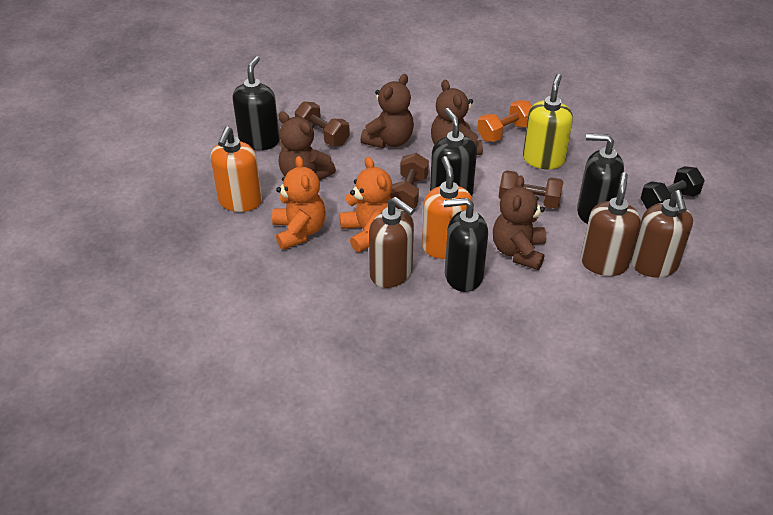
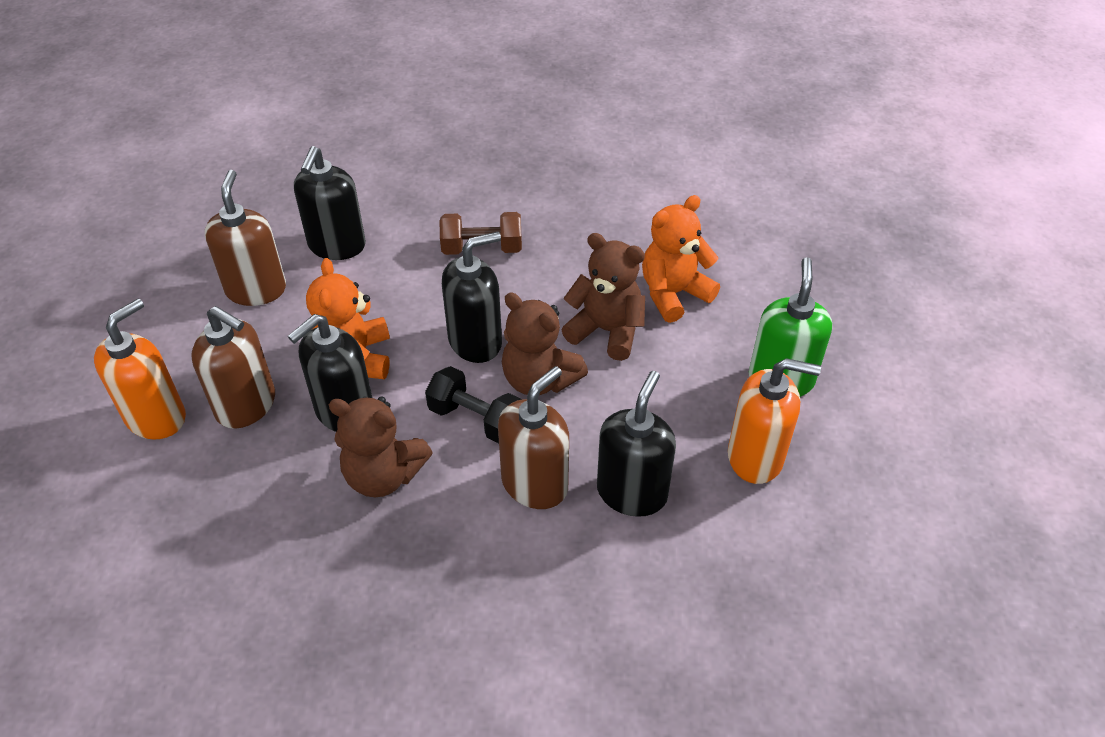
brown dumbbell: 3 -> 1
brown teddy bear: 4 -> 3
green soap dispenser: 0 -> 1
orange dumbbell: 1 -> 0
yellow soap dispenser: 1 -> 0

